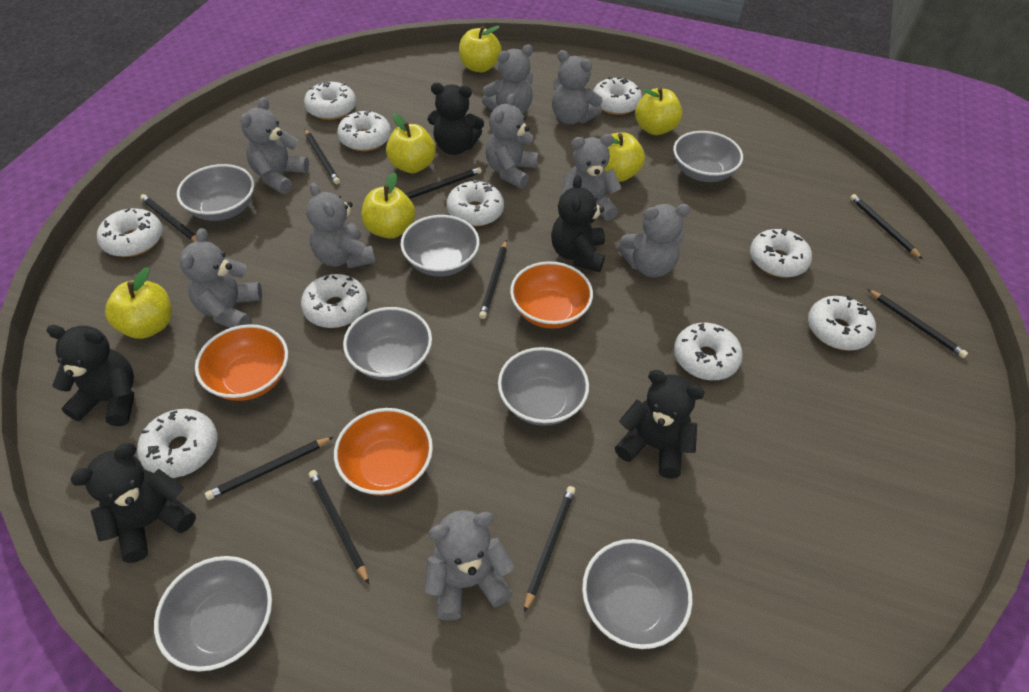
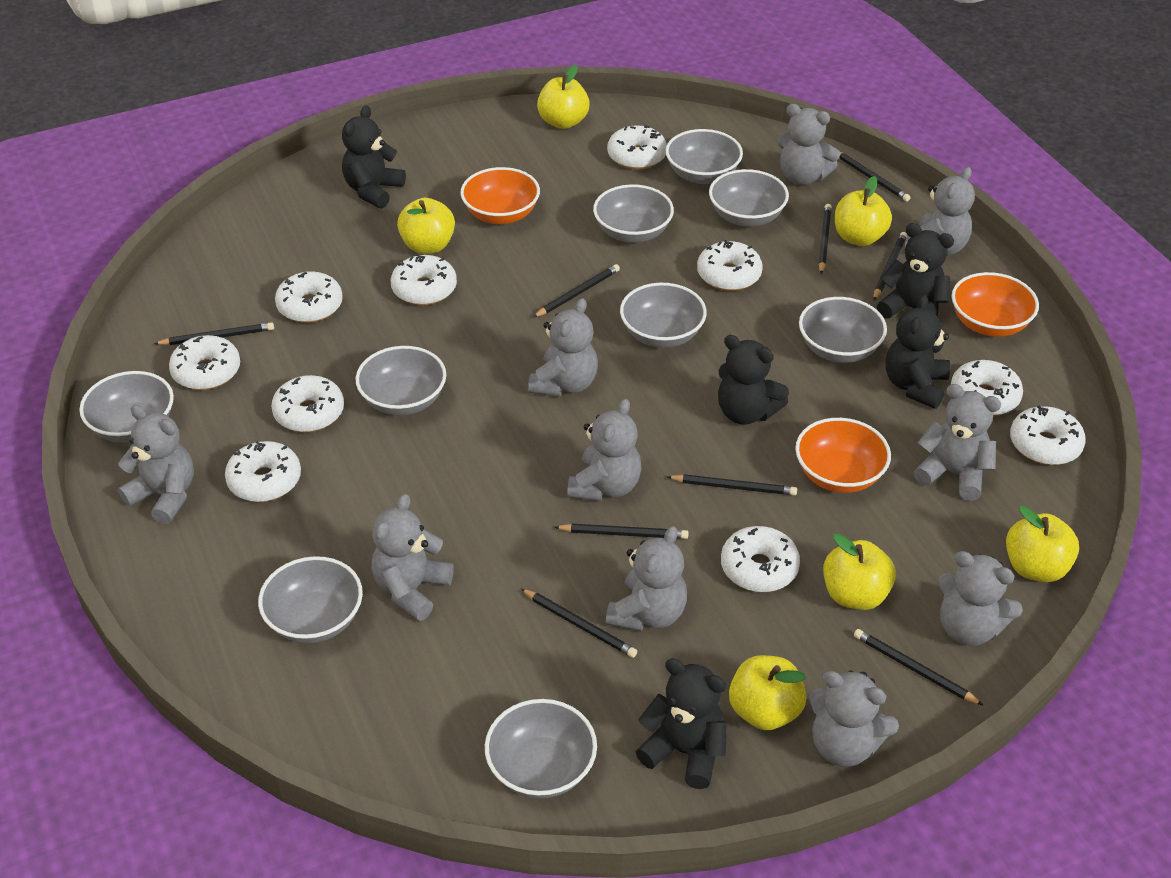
grey bowl: 7 -> 9
grey teddy bear: 9 -> 10

